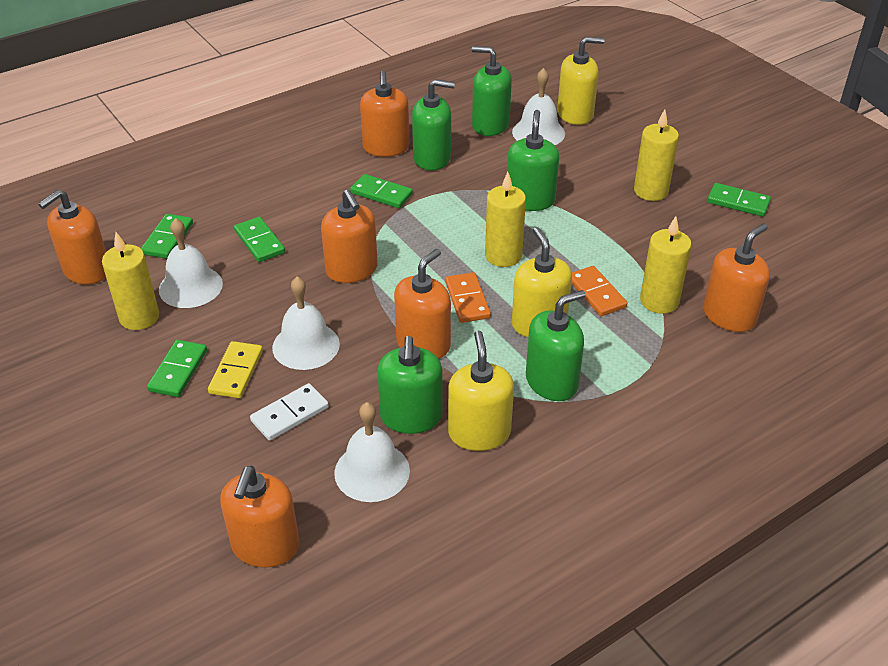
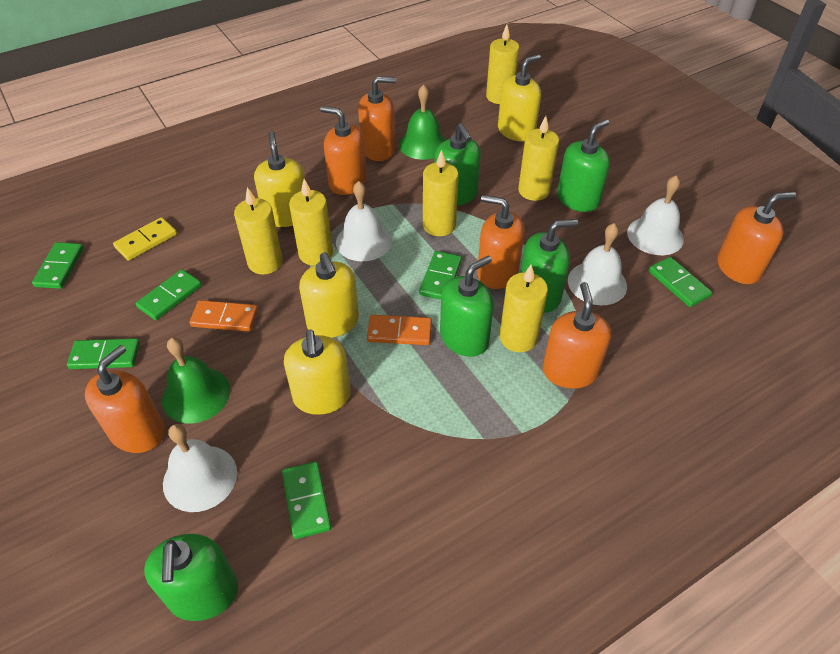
green bell: 0 -> 2
green domino: 5 -> 6
white domino: 1 -> 0
yellow candle: 4 -> 6
yellow soap dispenser: 3 -> 4

